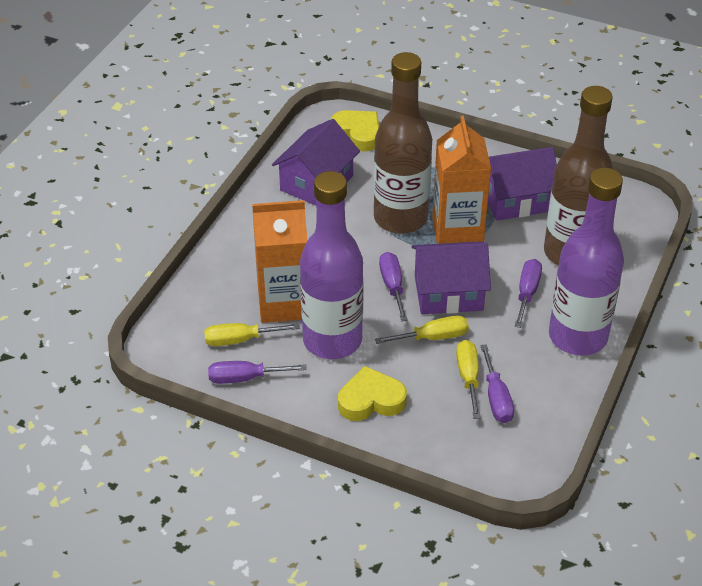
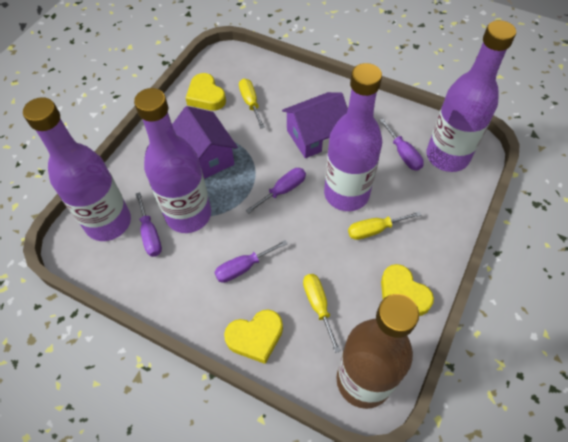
brown bottle: 2 -> 1
orange carton: 2 -> 0
purple bottle: 2 -> 4
purple house: 3 -> 2
yellow heart: 2 -> 3

